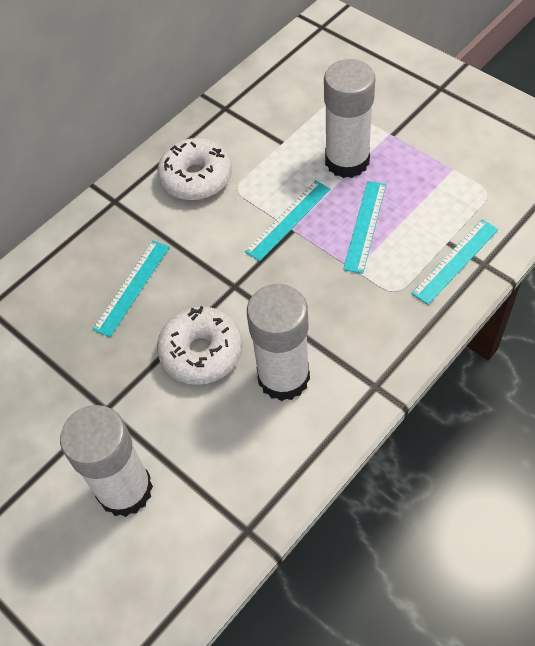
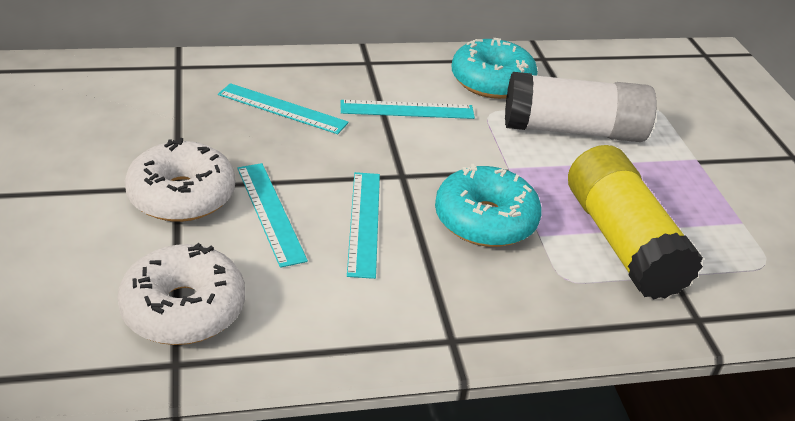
turquoise donut: 0 -> 2
white glue stick: 3 -> 1
yellow glue stick: 0 -> 1

